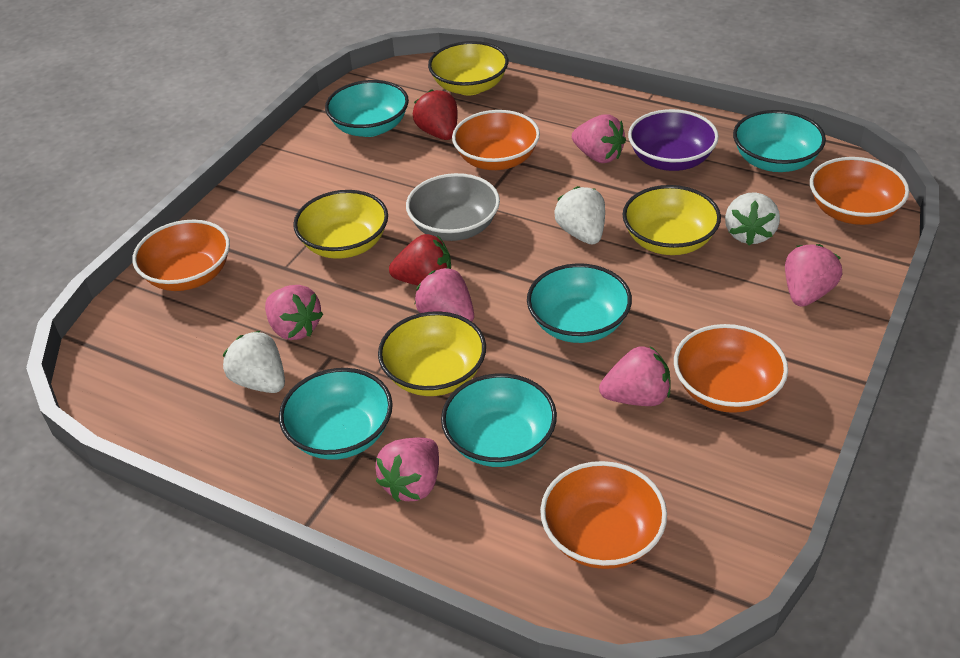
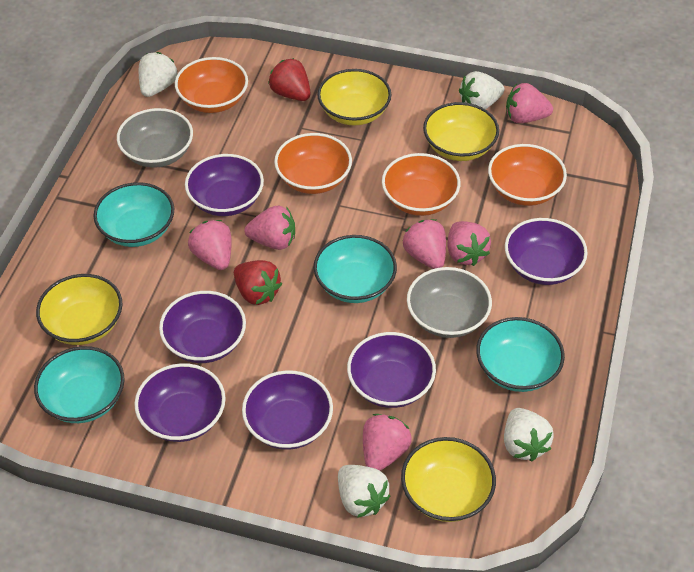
grey bowl: 1 -> 2
orange bowl: 5 -> 4
purple bowl: 1 -> 6
turquoise bowl: 5 -> 4
white strawberry: 3 -> 4

